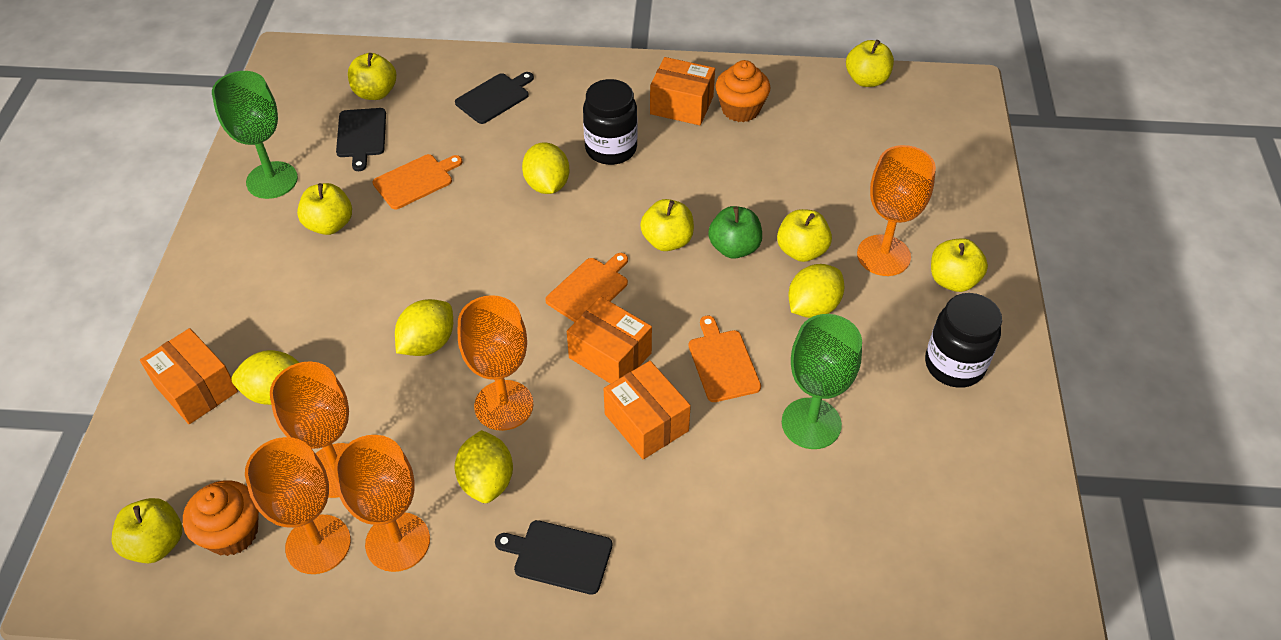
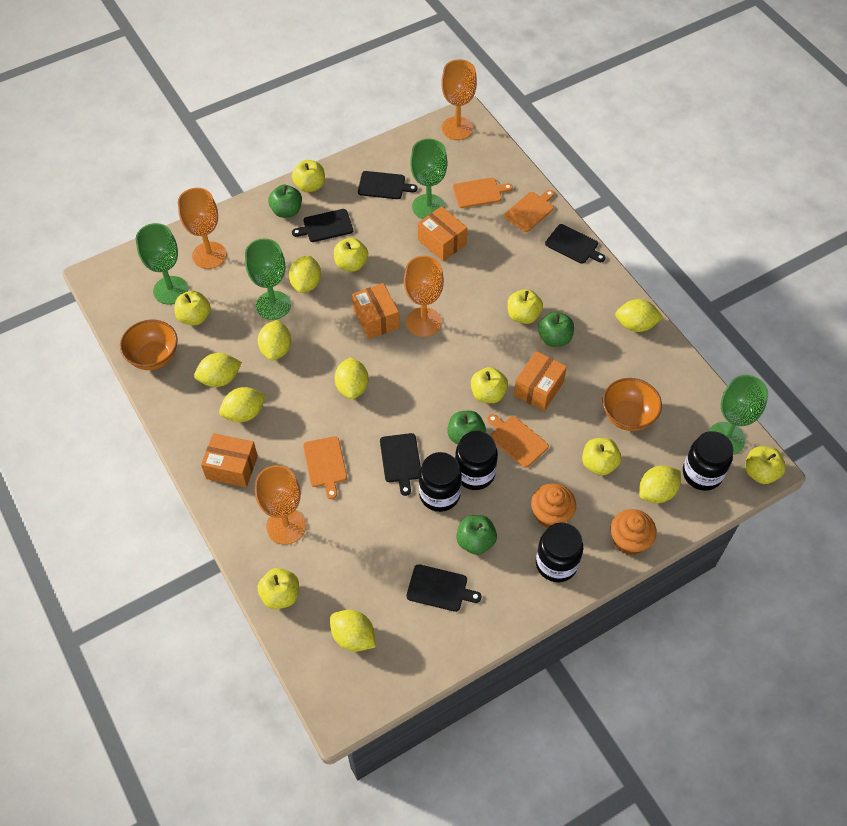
black cutting board: 3 -> 5
black jar: 2 -> 4
green apple: 1 -> 4
green goblet: 2 -> 4
orange bowl: 0 -> 2
orange cutting board: 3 -> 4
orange goblet: 5 -> 4
yellow apple: 7 -> 8
yellow lemon: 5 -> 8

